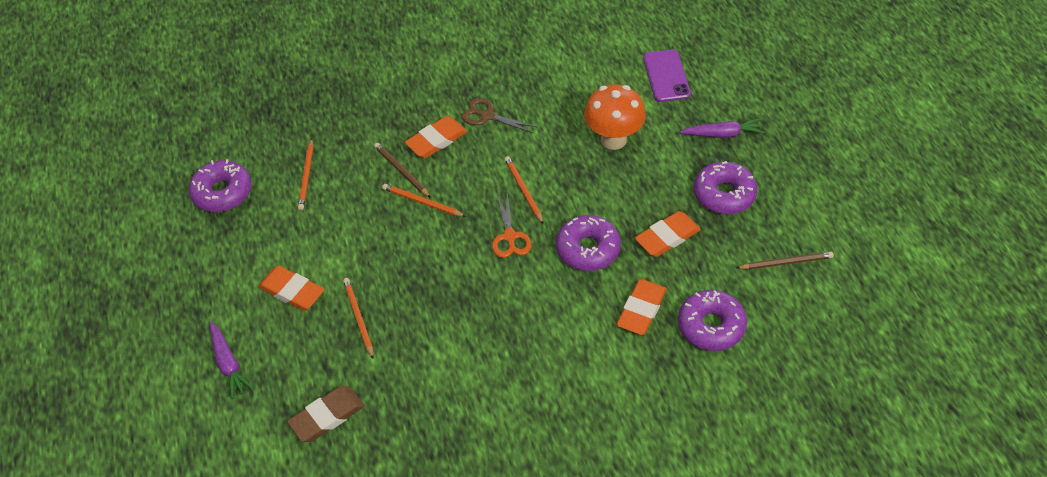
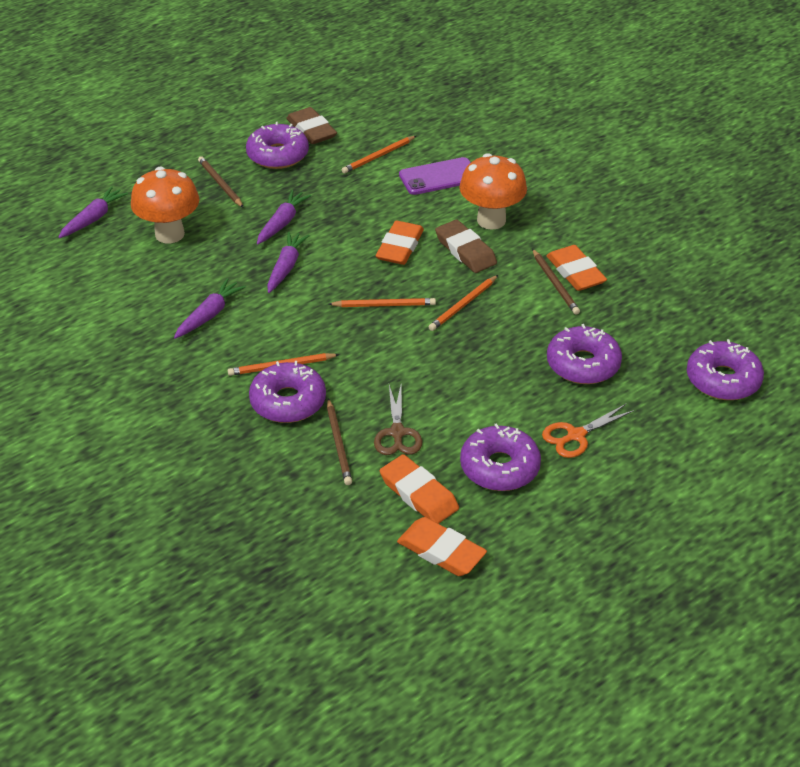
brown eraser: 1 -> 2
brown pencil: 2 -> 3
orange mushroom: 1 -> 2
purple carrot: 2 -> 4
purple donut: 4 -> 5

